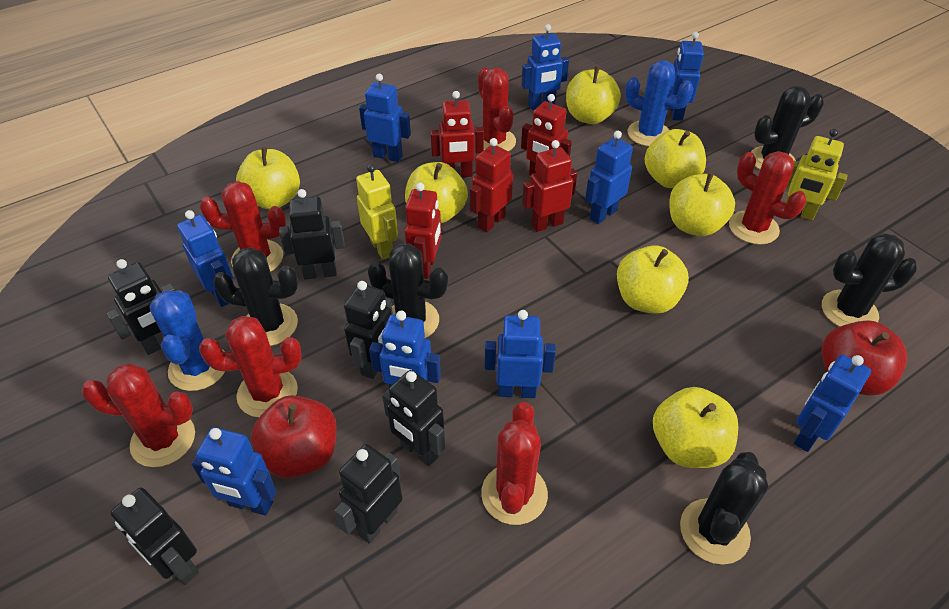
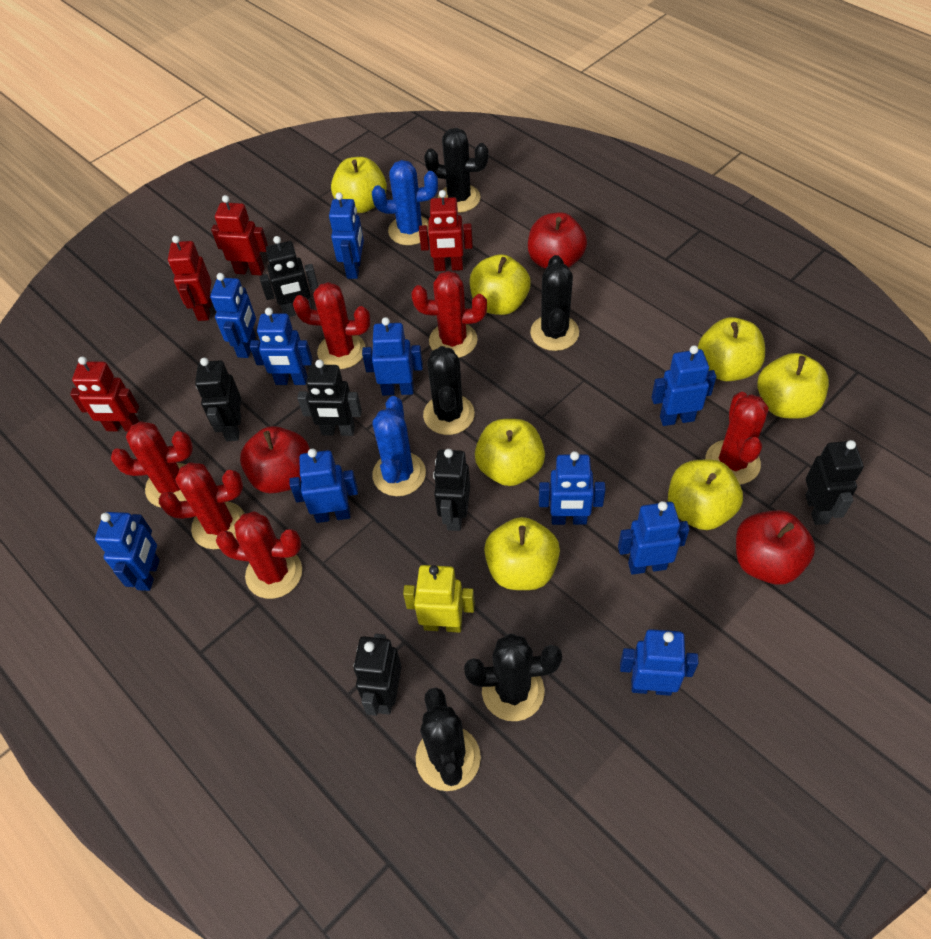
blue robot: 9 -> 10
red apple: 2 -> 3
red robot: 5 -> 4
yellow robot: 2 -> 1

